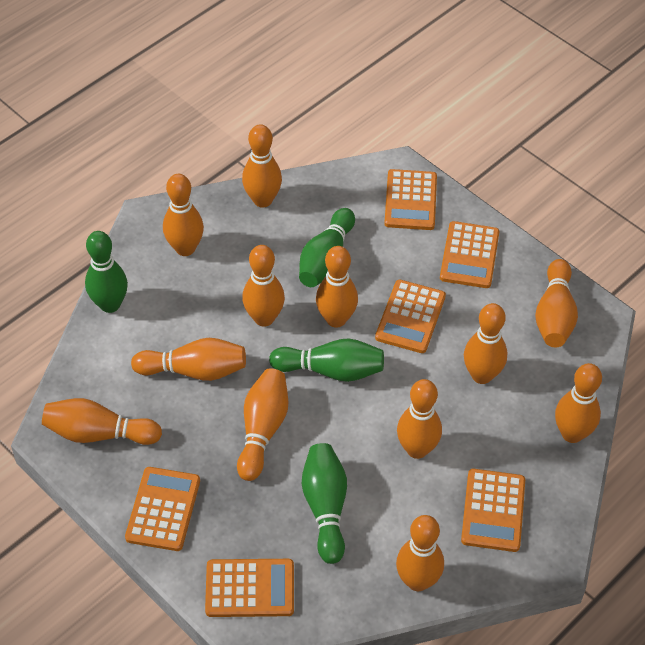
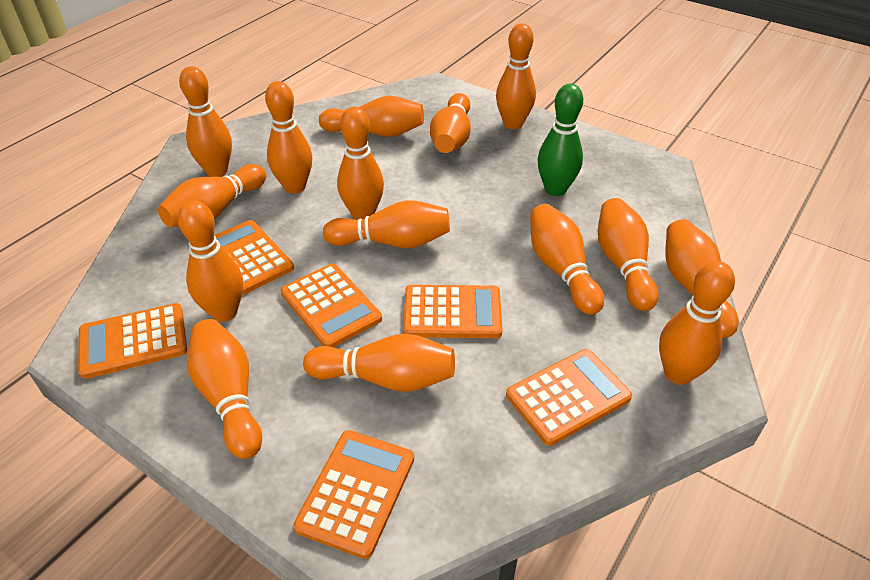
green bowling pin: 4 -> 1
orange bowling pin: 12 -> 15

